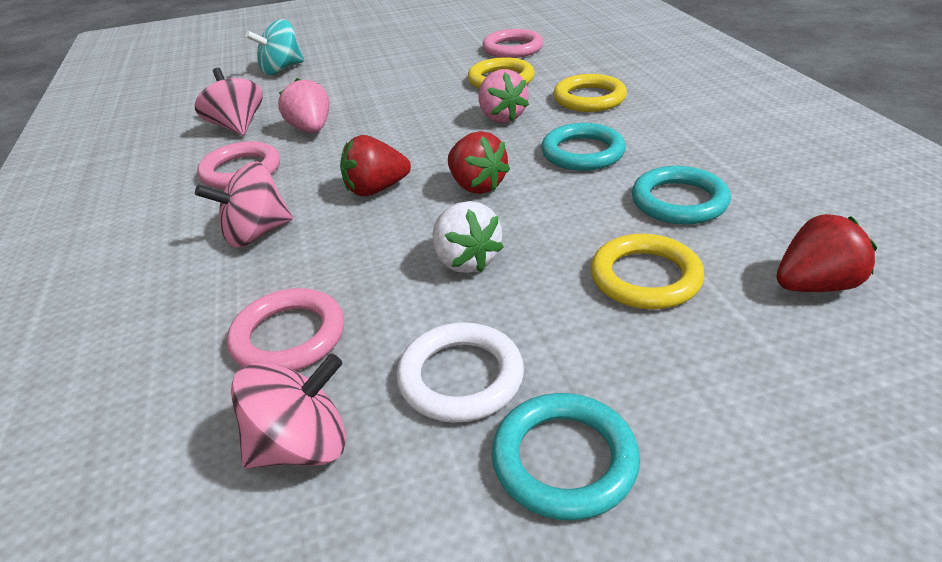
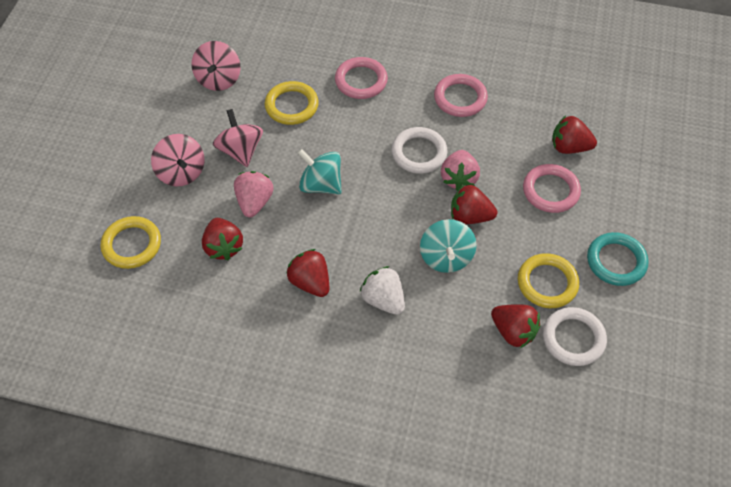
red strawberry: 3 -> 5
turquoise ring: 3 -> 1
turquoise spinning top: 1 -> 2
white ring: 1 -> 2

